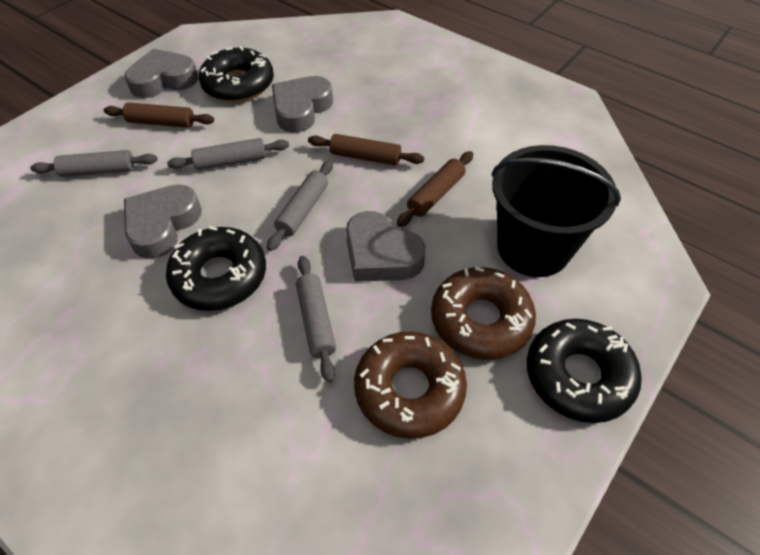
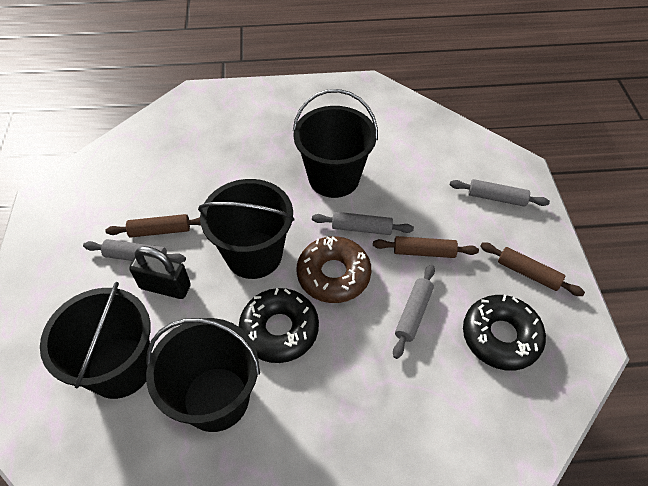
black bucket: 1 -> 4
black donut: 3 -> 2
black padlock: 0 -> 1
brown donut: 2 -> 1
grey heart: 4 -> 0

